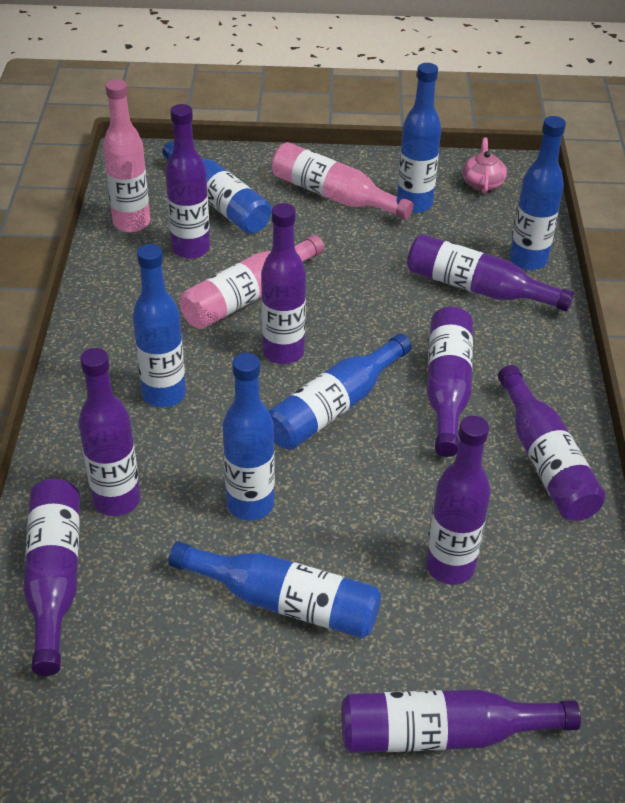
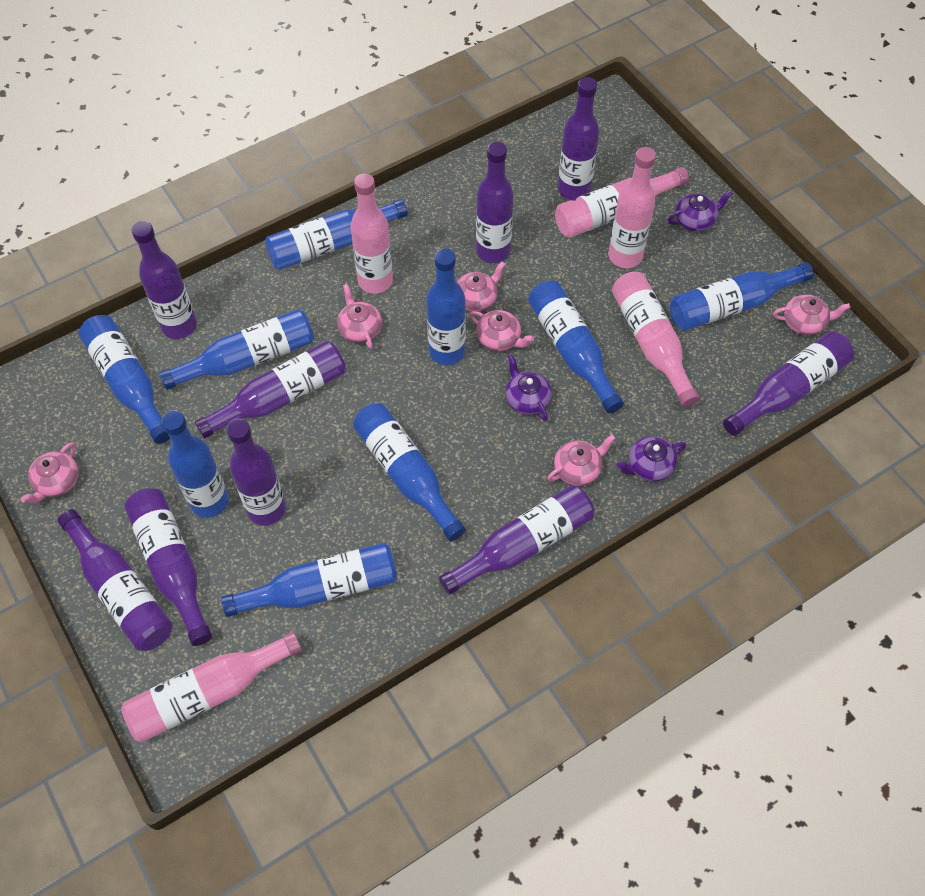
blue bottle: 7 -> 9
pink bottle: 3 -> 5
pink teapot: 1 -> 6
purple teapot: 0 -> 3

